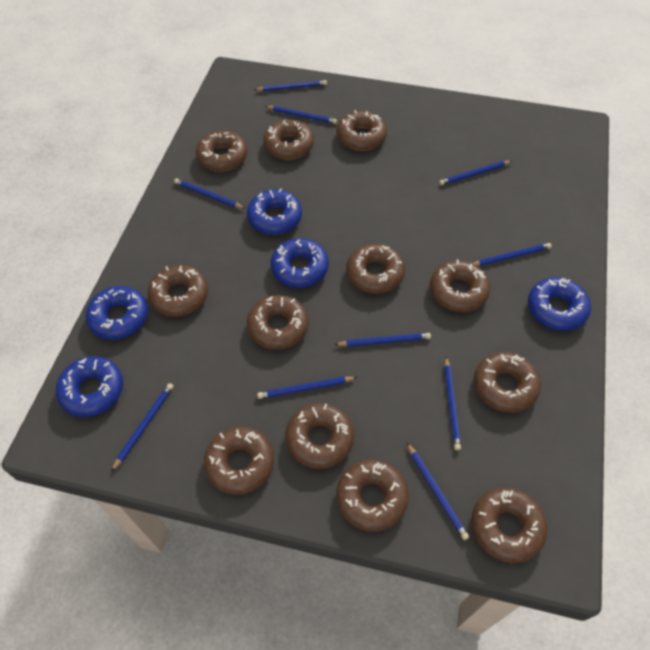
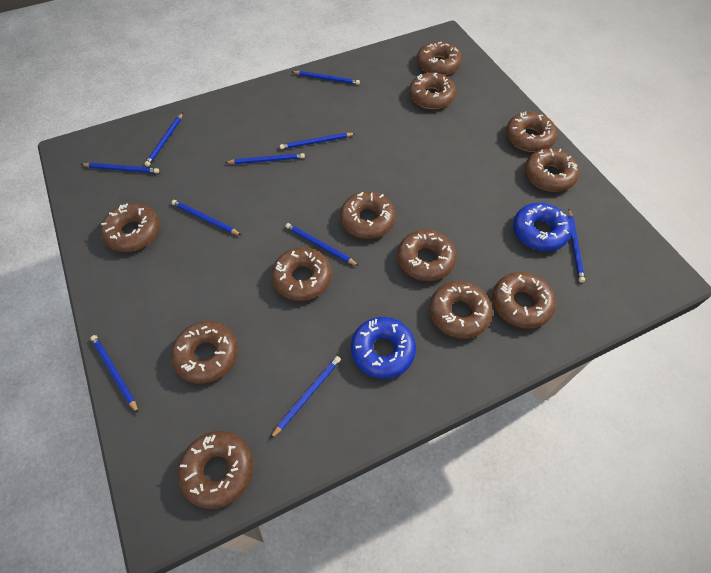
blue donut: 5 -> 2

